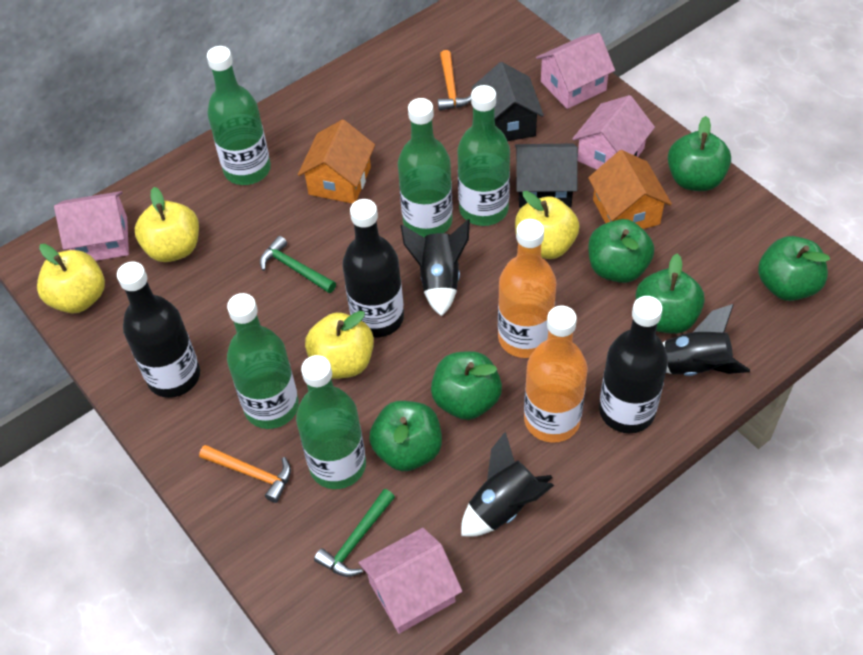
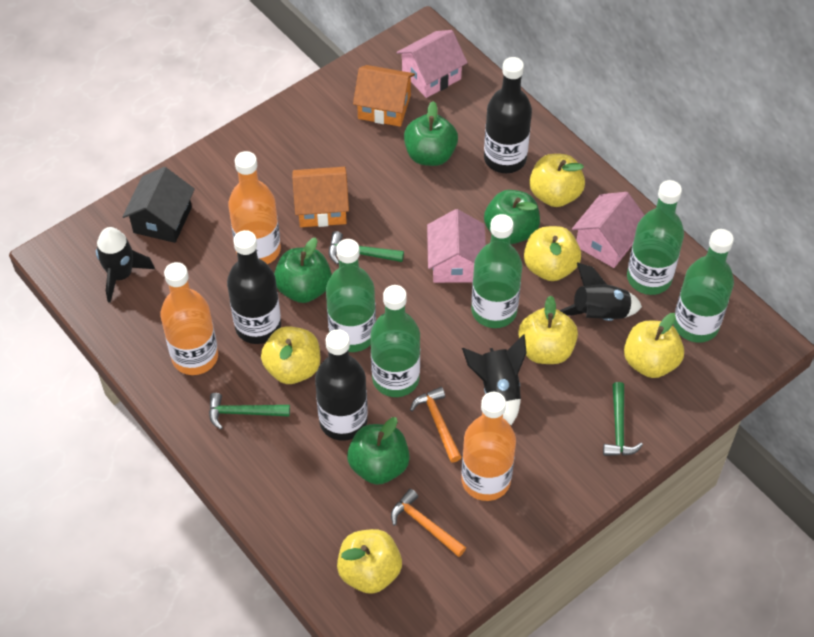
black house: 2 -> 1
green apple: 6 -> 4
green hammer: 2 -> 3
orange bottle: 2 -> 3
pink house: 4 -> 3
yellow apple: 4 -> 6

